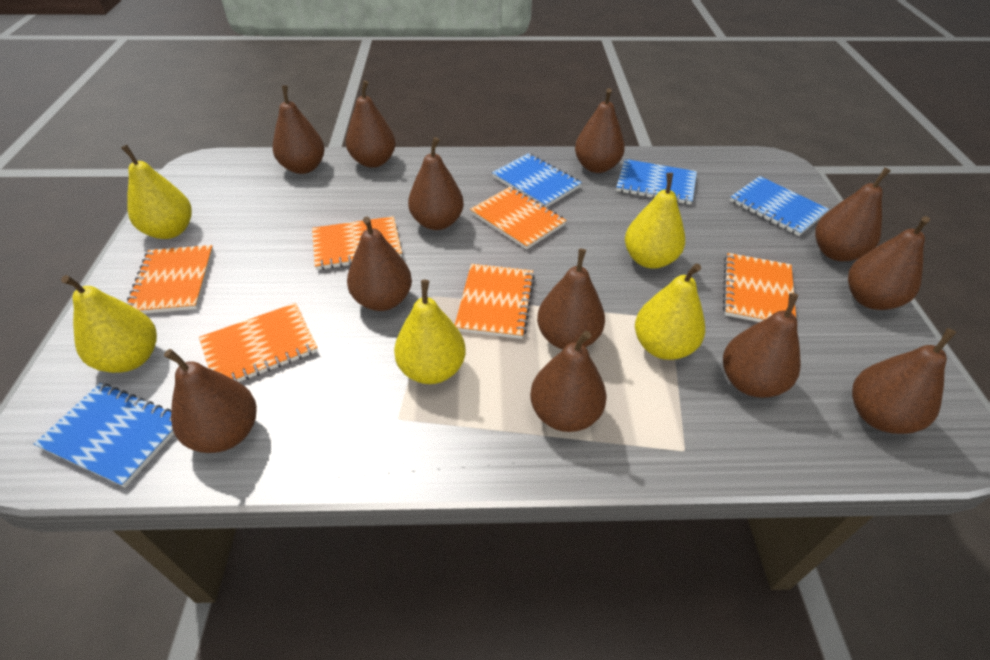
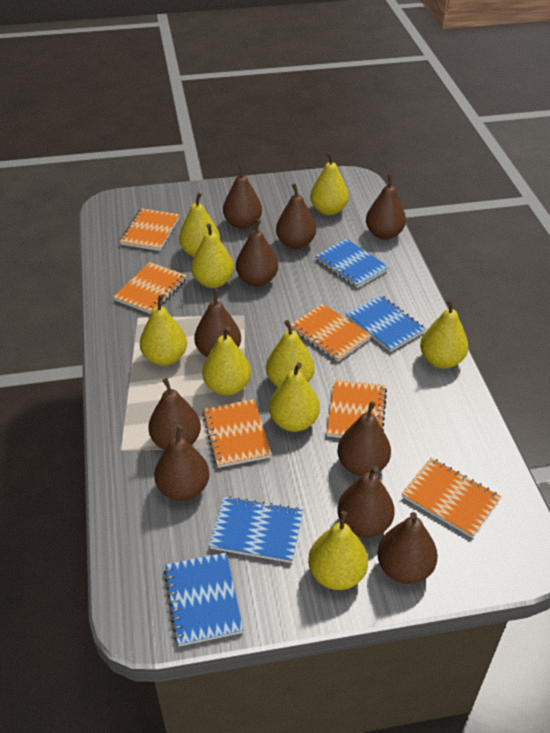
brown pear: 12 -> 10
yellow pear: 5 -> 9

